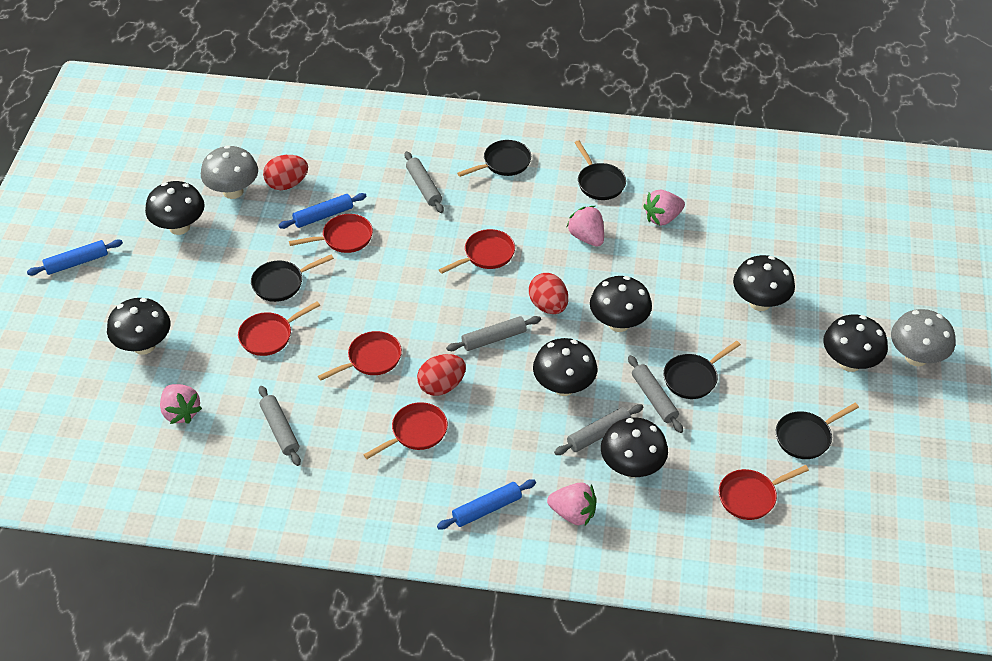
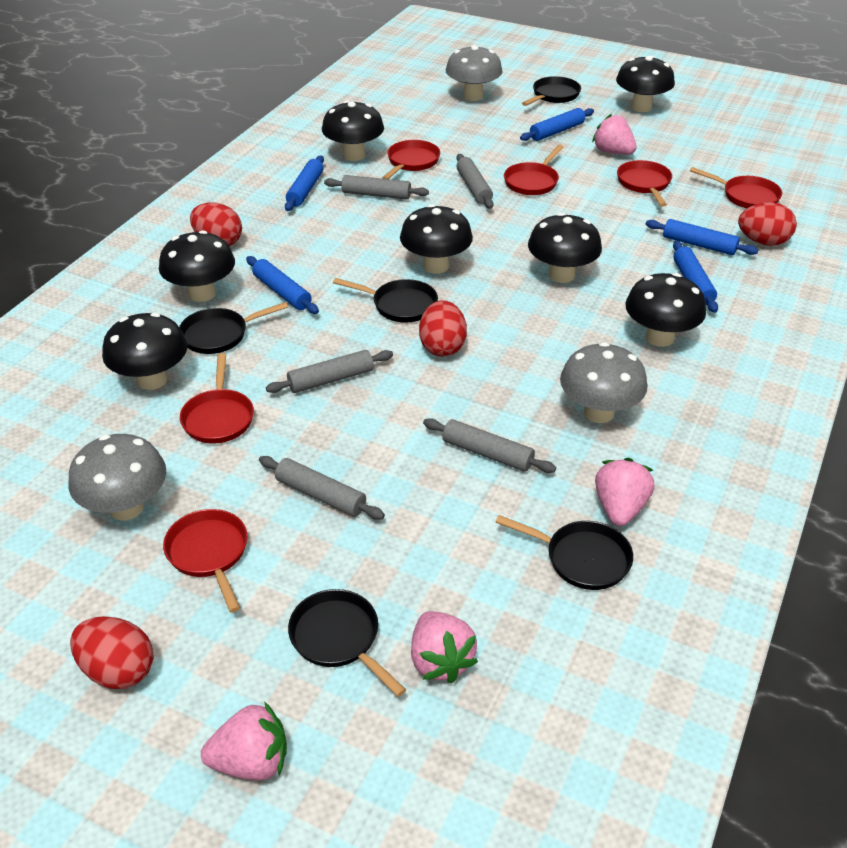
blue rolling pin: 3 -> 5
grey mushroom: 2 -> 3
red egg: 3 -> 4

